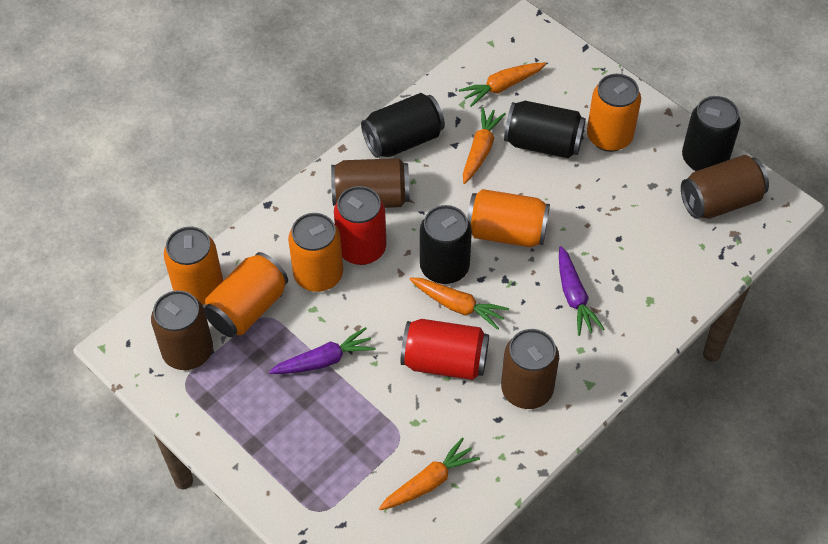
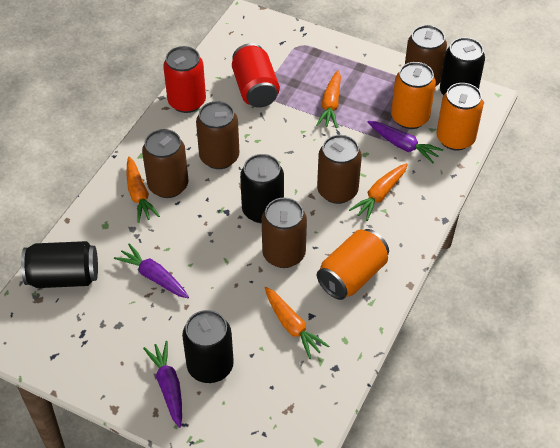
brown can: 4 -> 5
orange can: 5 -> 3
purple carrot: 2 -> 3

